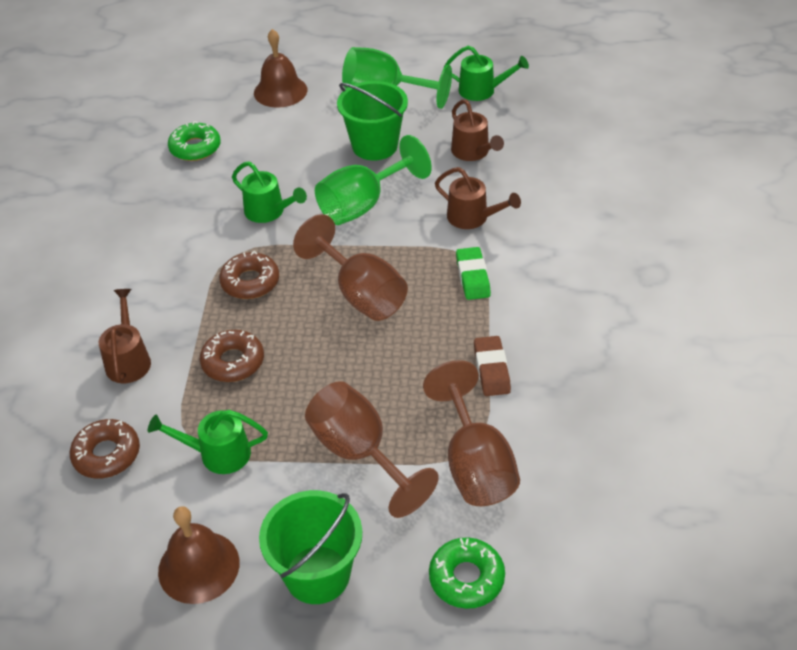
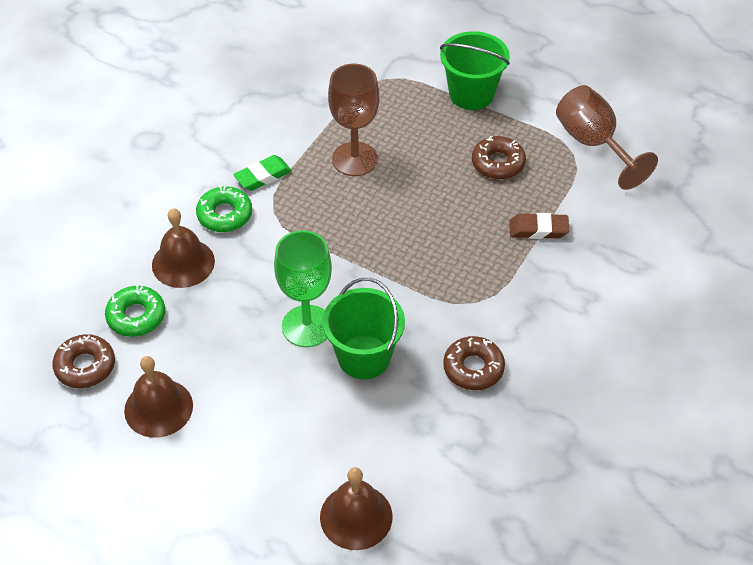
brown bell: 2 -> 3
brown goblet: 3 -> 2
brown watering can: 3 -> 0
green goblet: 2 -> 1
green watering can: 3 -> 0

